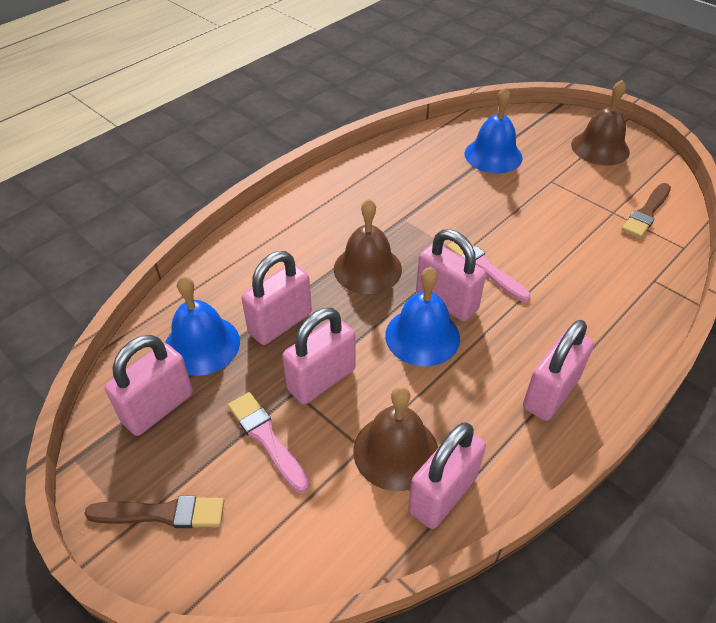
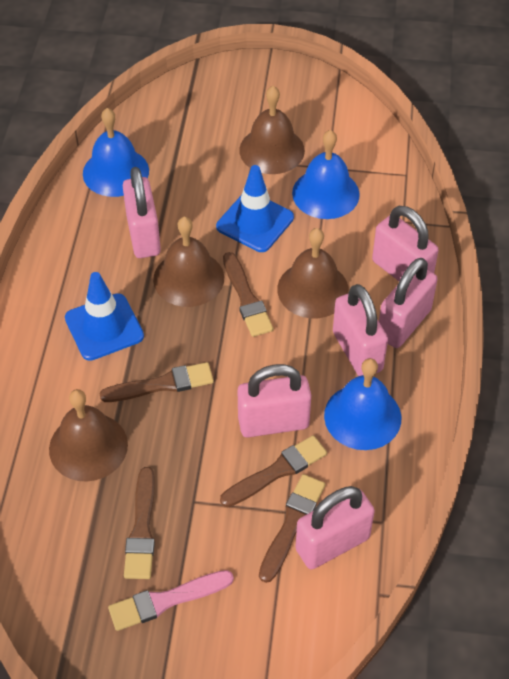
blue traffic cone: 0 -> 2
brown bell: 3 -> 4
brown brush: 2 -> 5
pink brush: 2 -> 1

